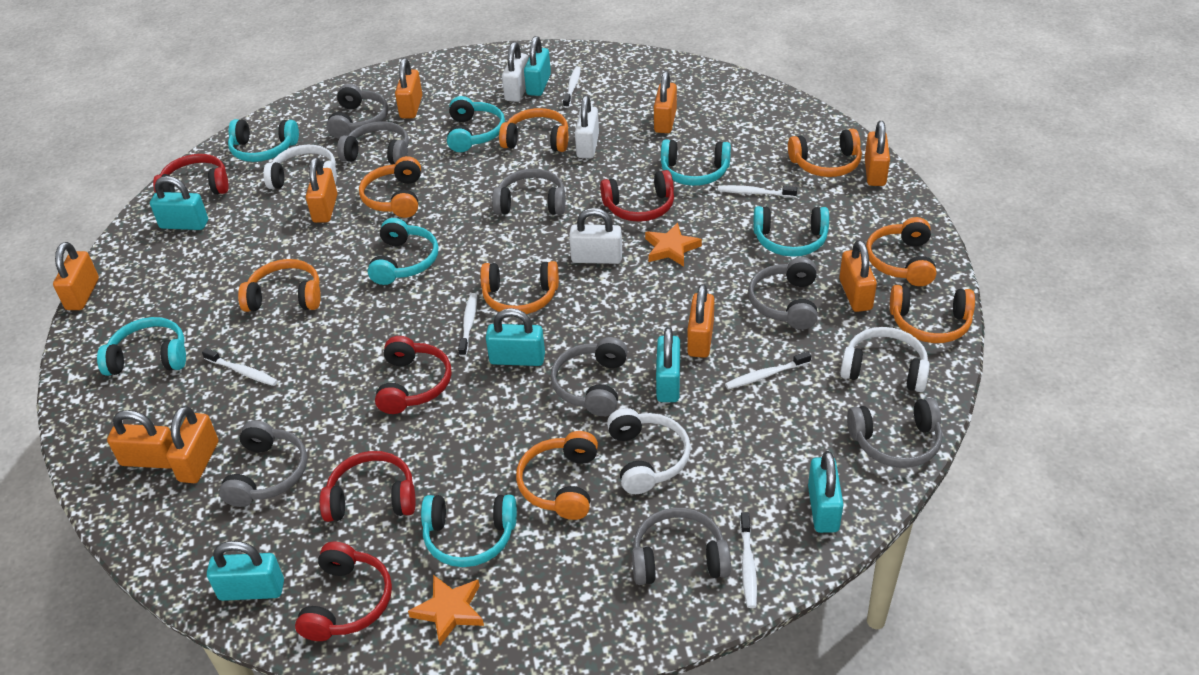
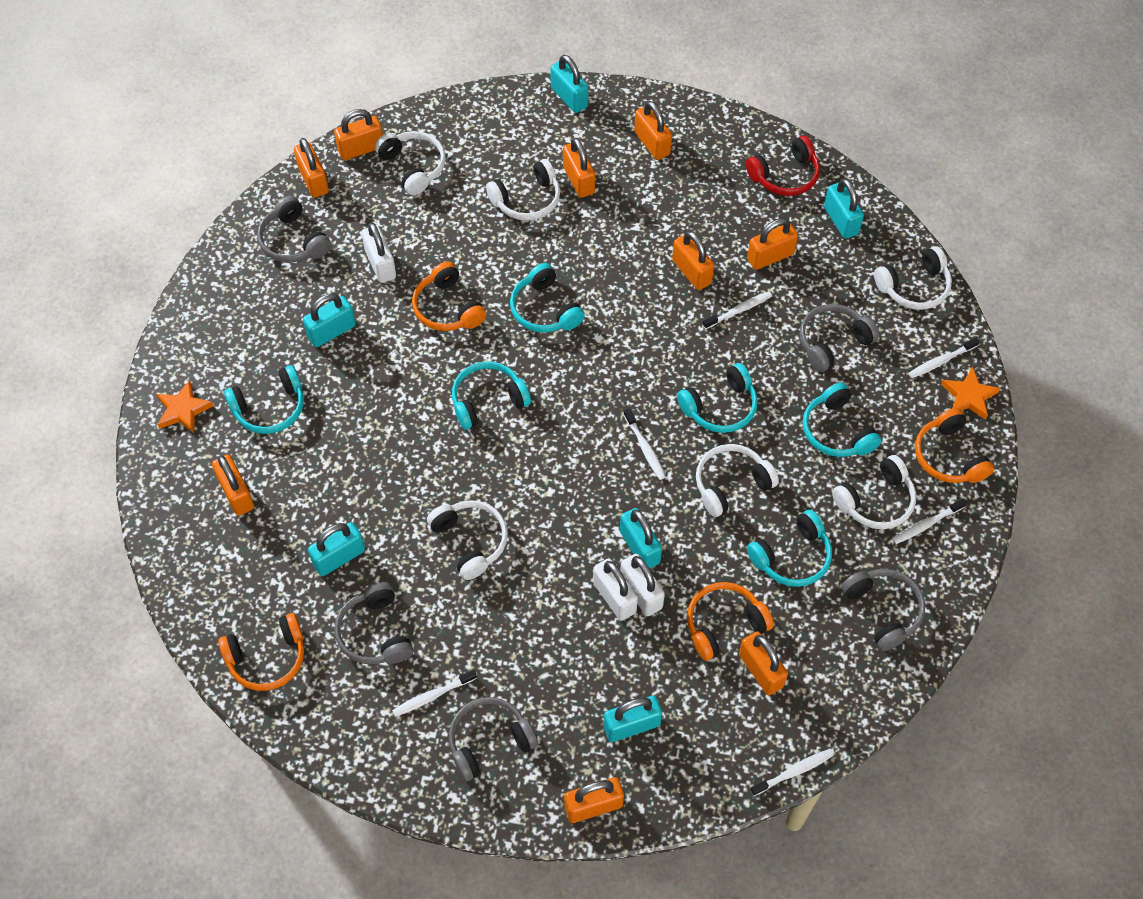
grey headphones: 8 -> 5
orange headphones: 8 -> 4
red headphones: 5 -> 1
turquoise headphones: 7 -> 6
white headphones: 3 -> 6

